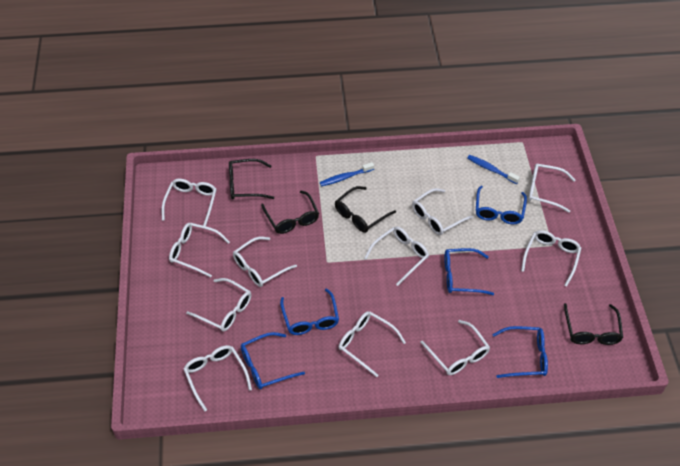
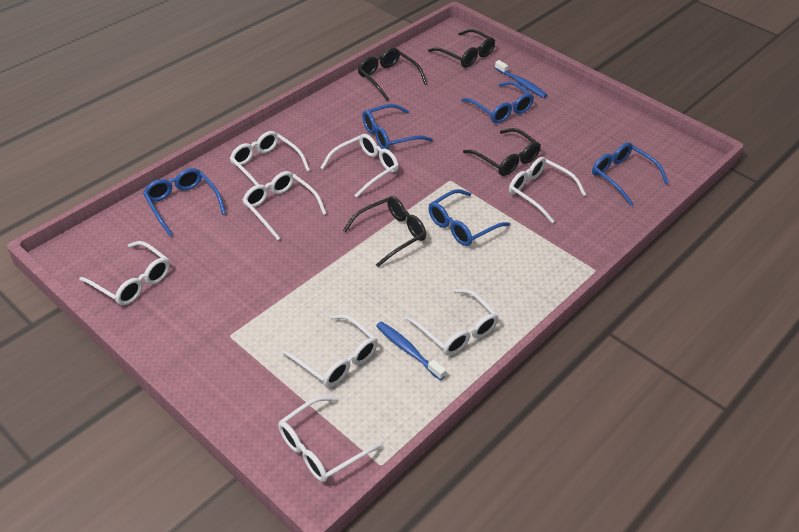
white glasses: 11 -> 8

